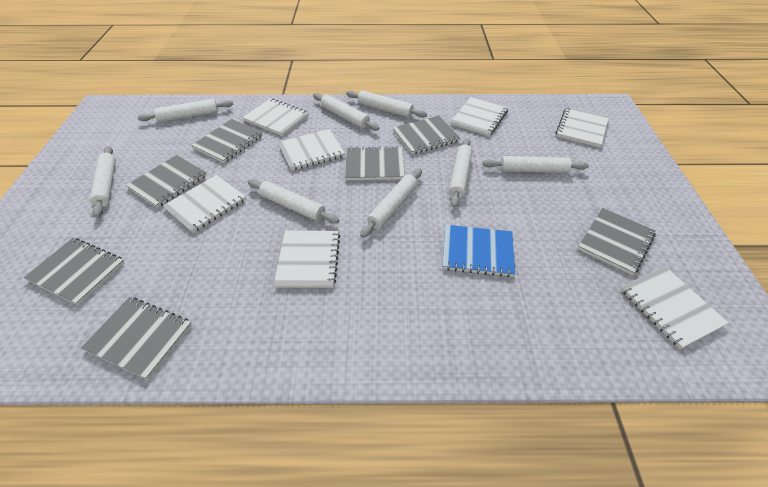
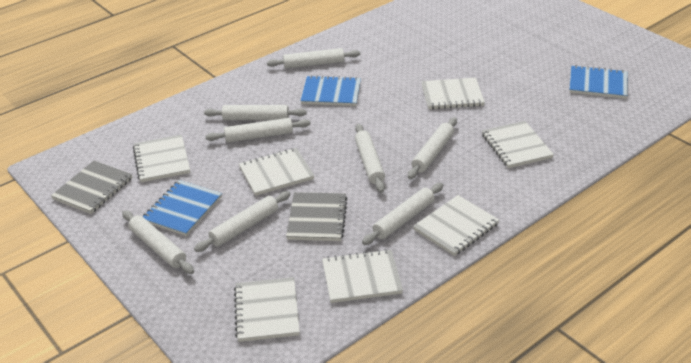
blue notebook: 1 -> 3
grey notebook: 7 -> 2

